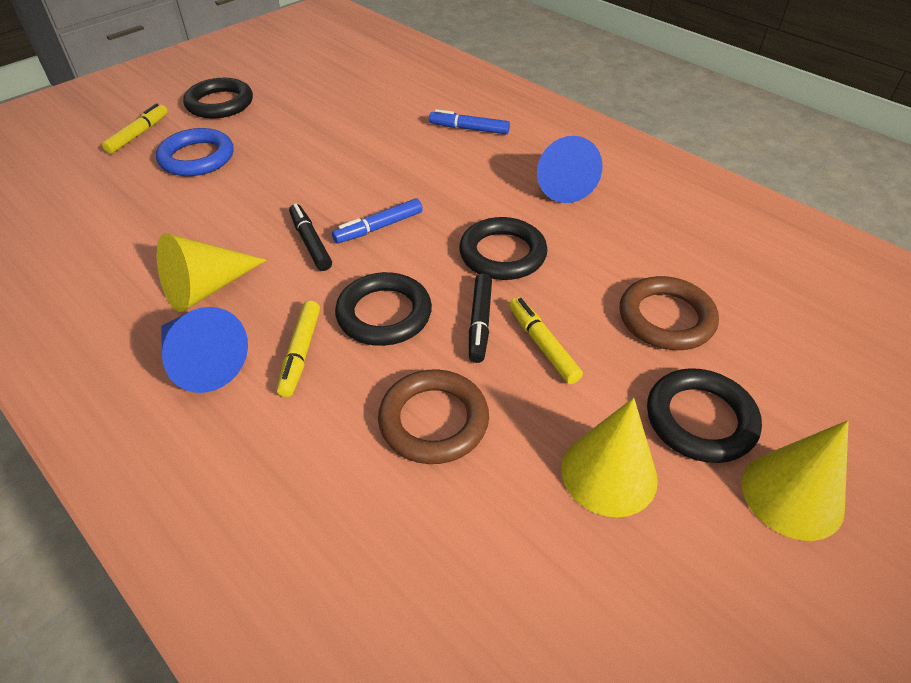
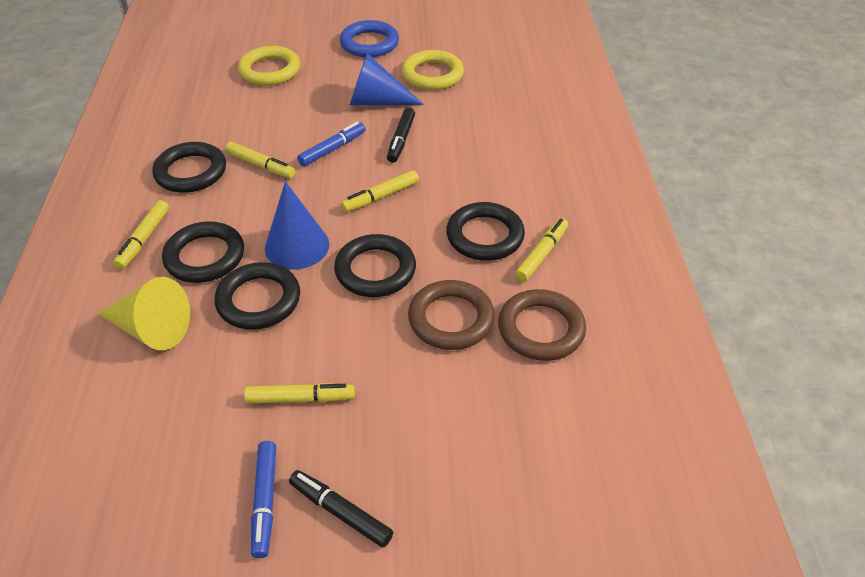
black ring: 4 -> 5
yellow cone: 3 -> 1
yellow marker: 3 -> 5
yellow ring: 0 -> 2

